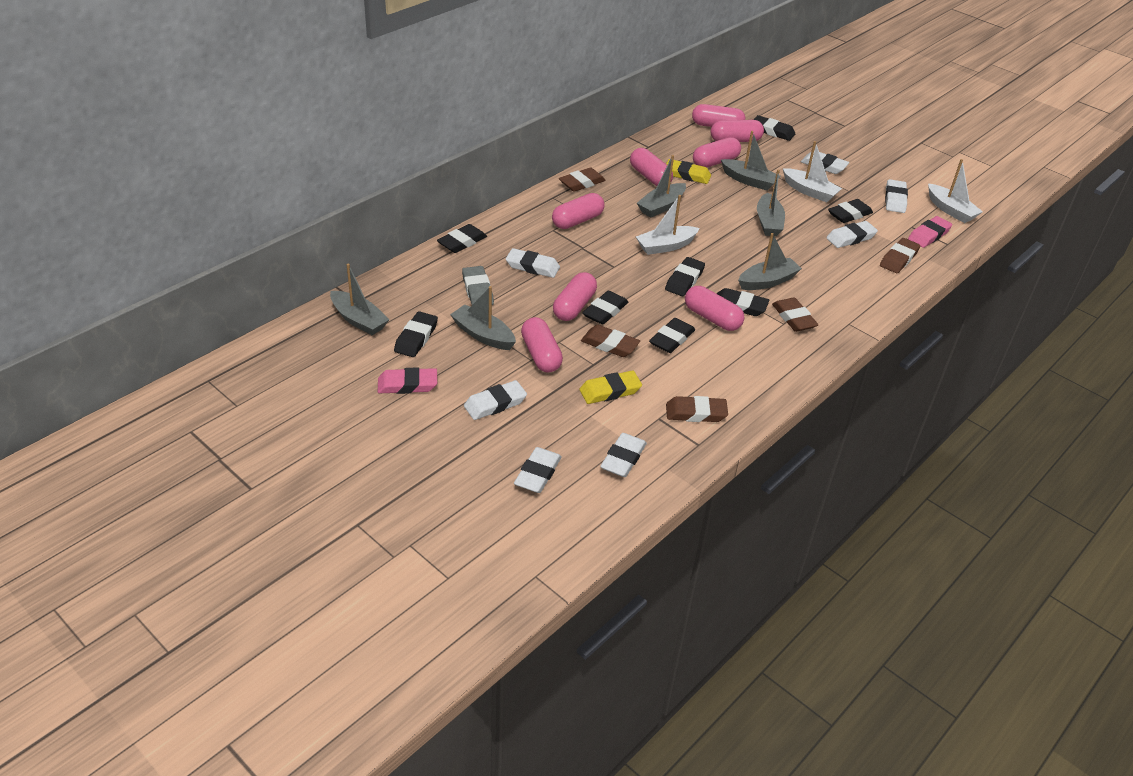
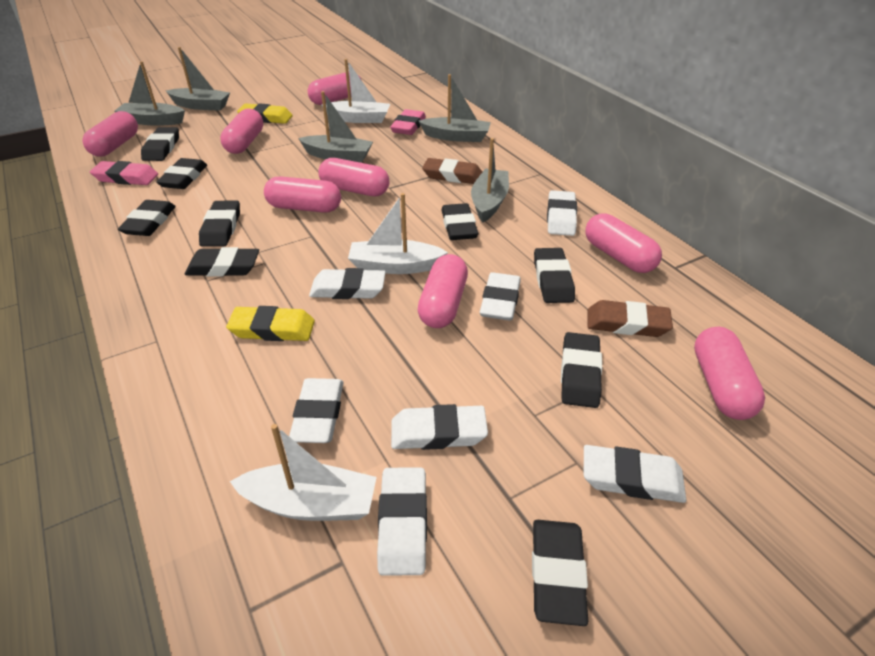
black eraser: 8 -> 9
brown eraser: 5 -> 2
grey boat: 6 -> 5
grey eraser: 1 -> 0

